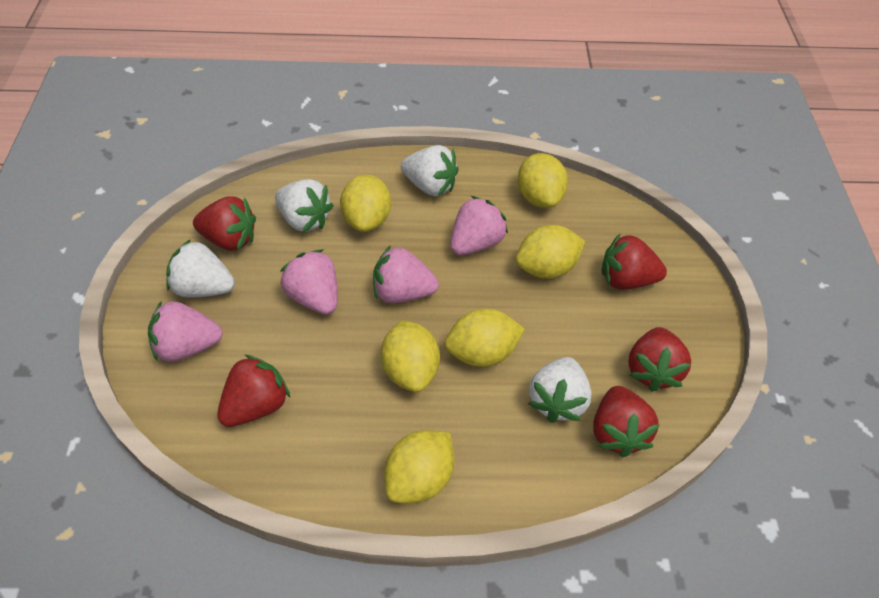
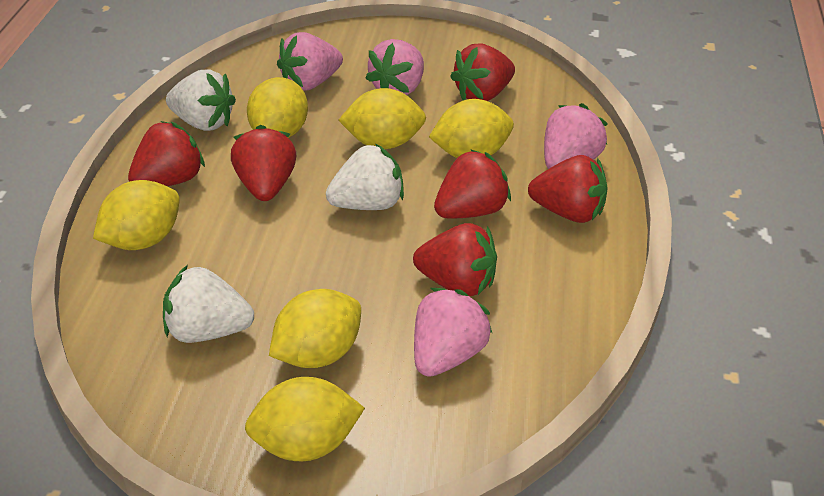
red strawberry: 5 -> 6
white strawberry: 4 -> 3

